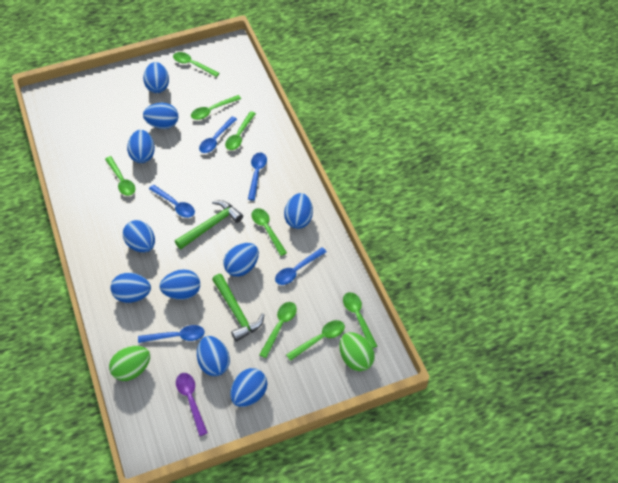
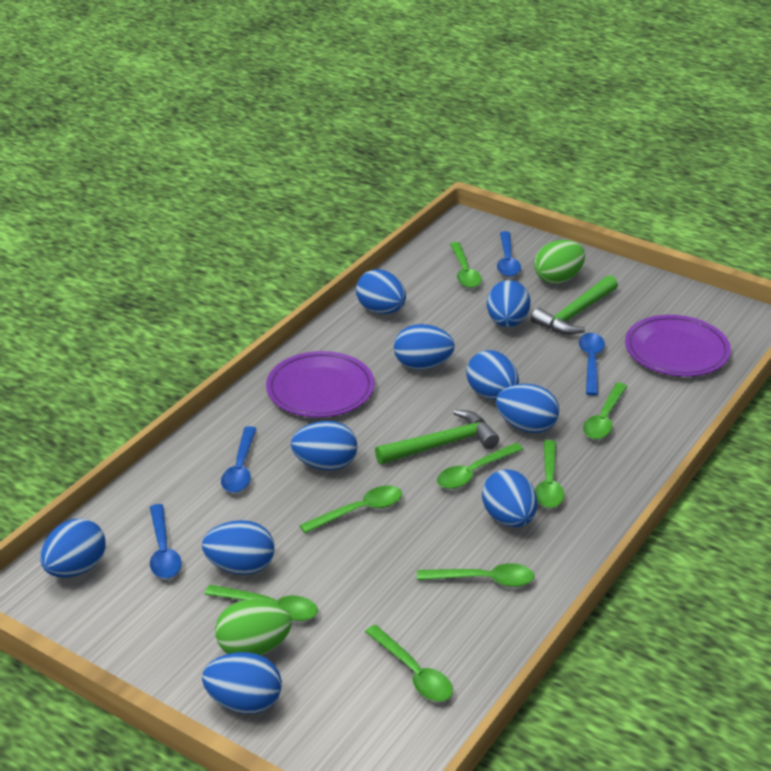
blue spoon: 5 -> 4
purple plate: 0 -> 2
purple spoon: 1 -> 0

